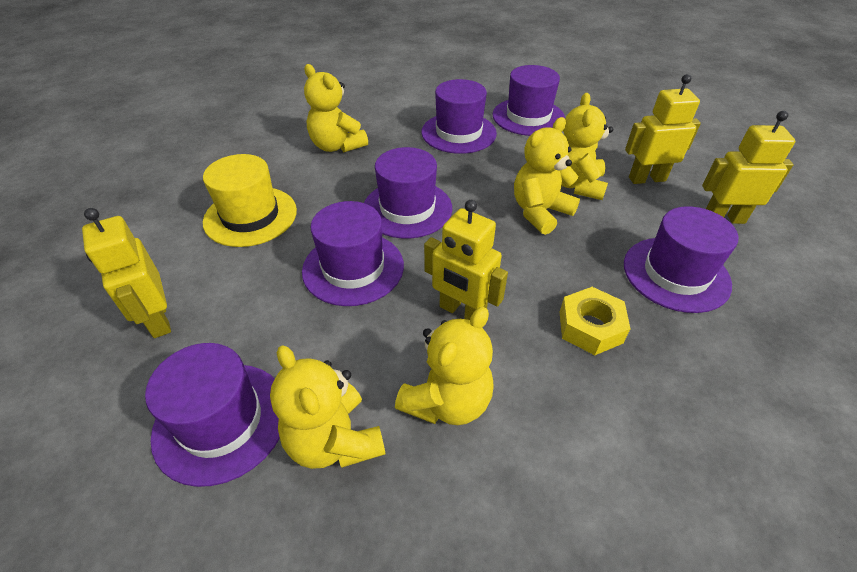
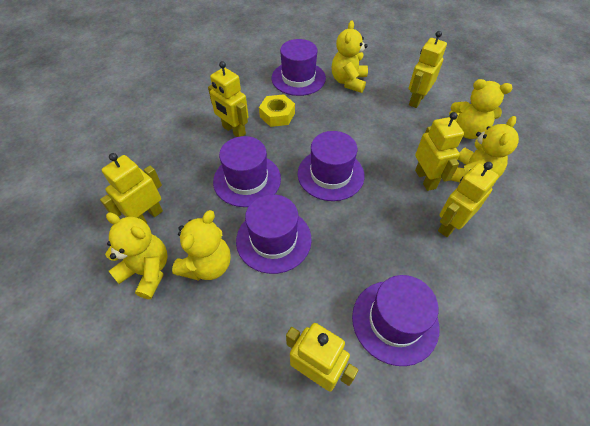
purple hat: 6 -> 5
yellow hat: 1 -> 0
yellow robot: 4 -> 6

